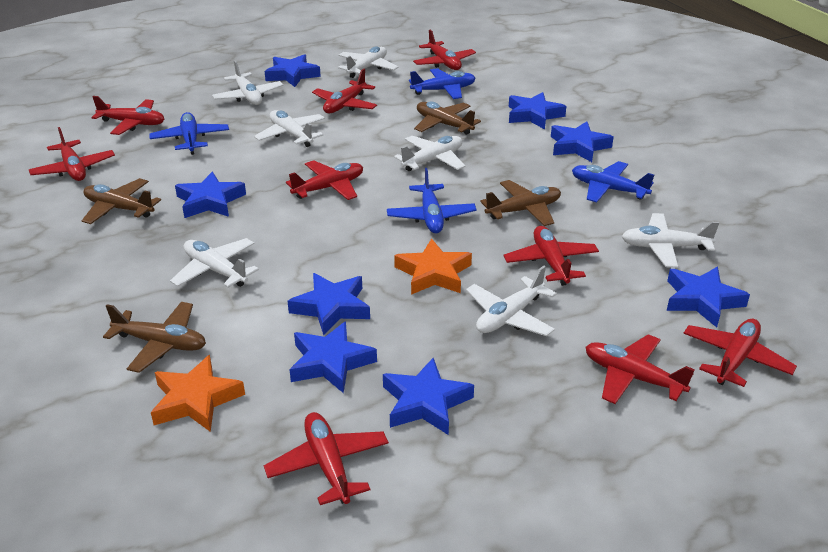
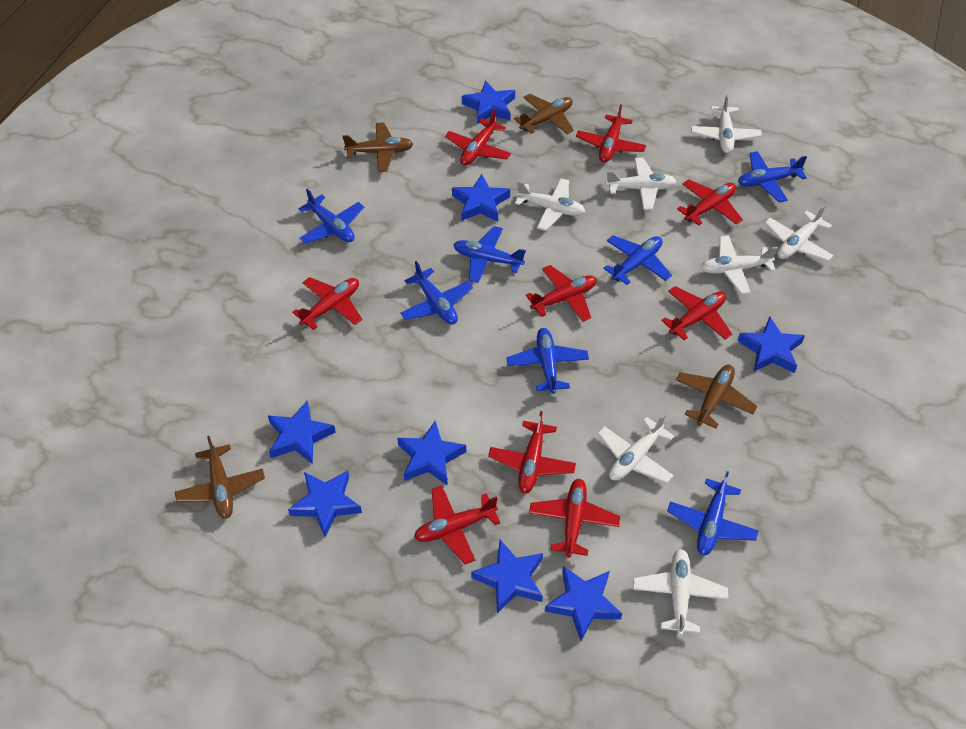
blue plane: 4 -> 7
orange star: 2 -> 0

